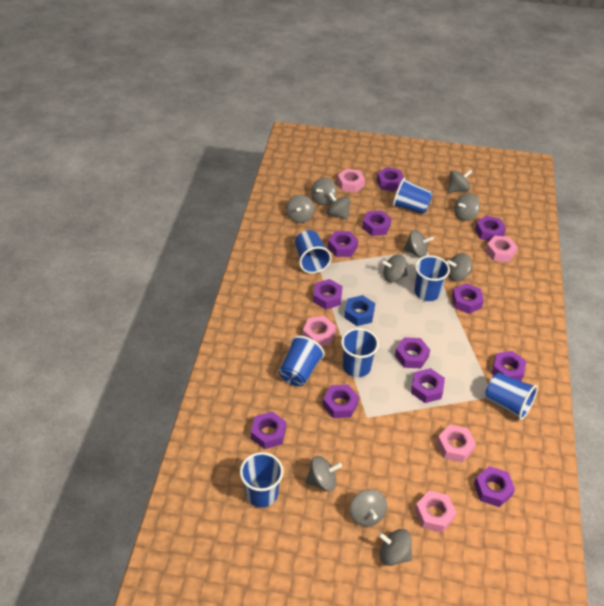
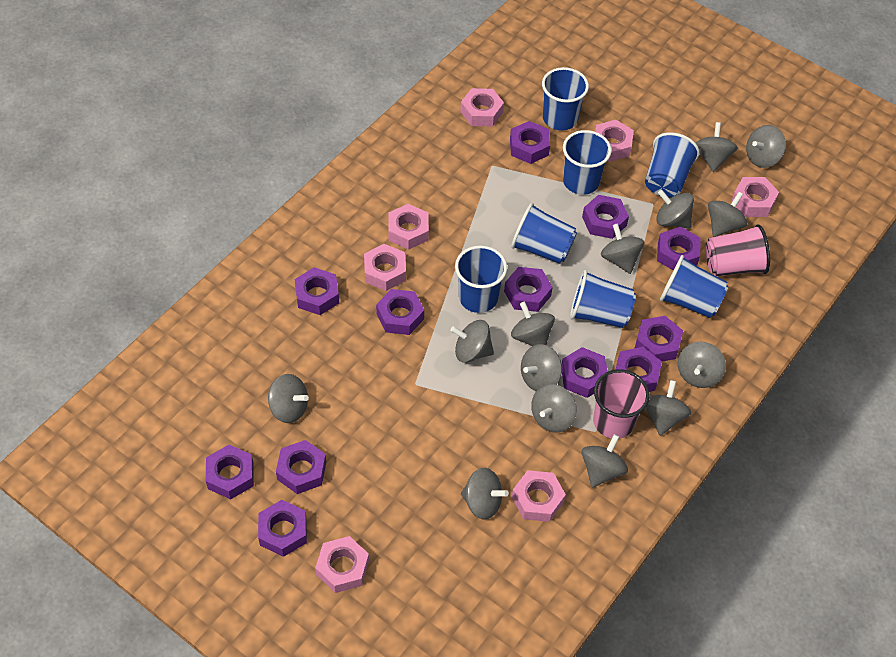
blue nut: 1 -> 0
grey spinning top: 11 -> 14
pink cup: 0 -> 2
pink nut: 5 -> 7

